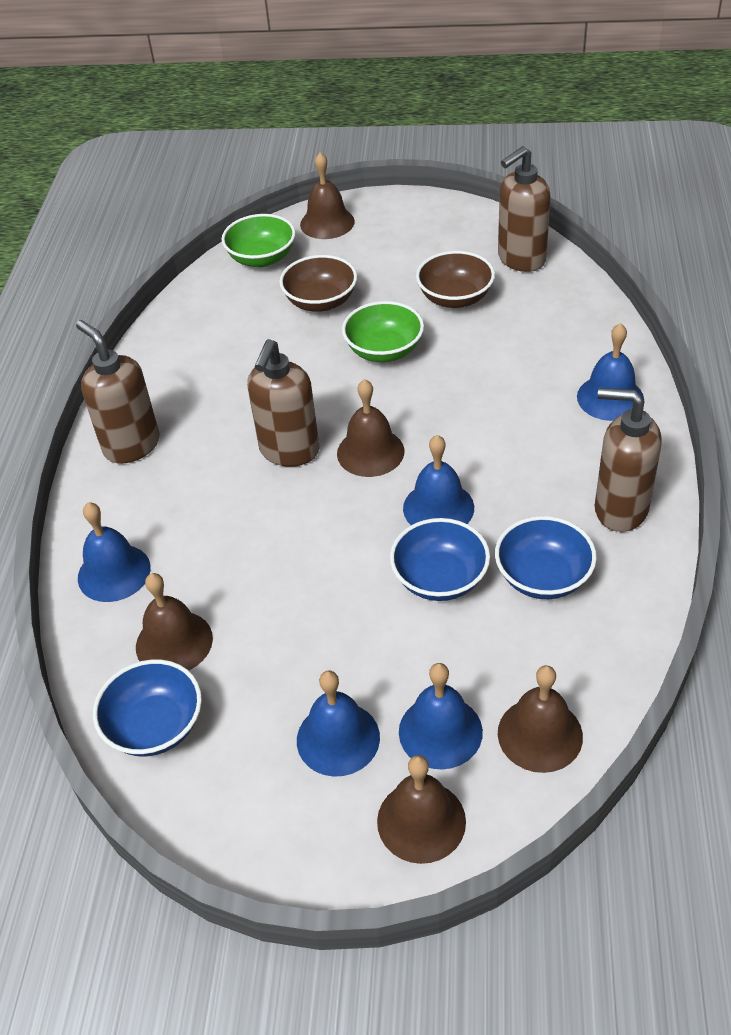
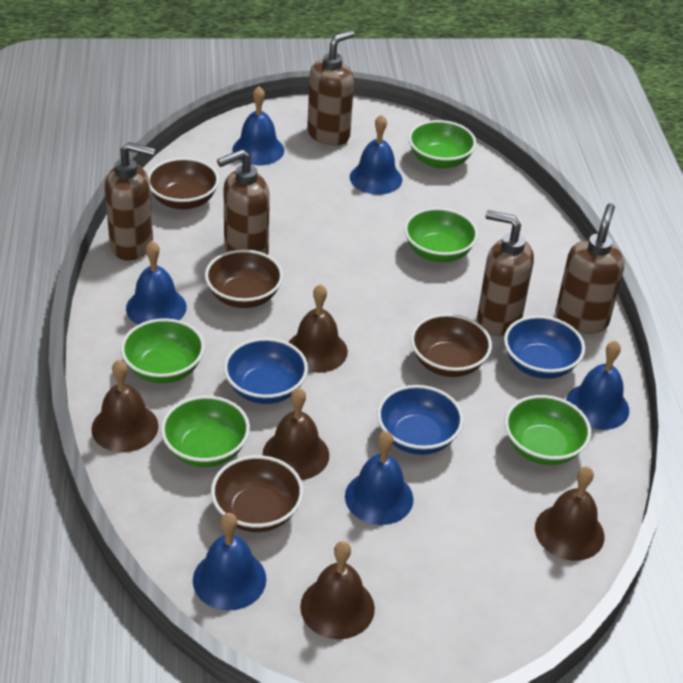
blue bell: 5 -> 6
brown bowl: 2 -> 4
brown soap dispenser: 4 -> 5
green bowl: 2 -> 5

